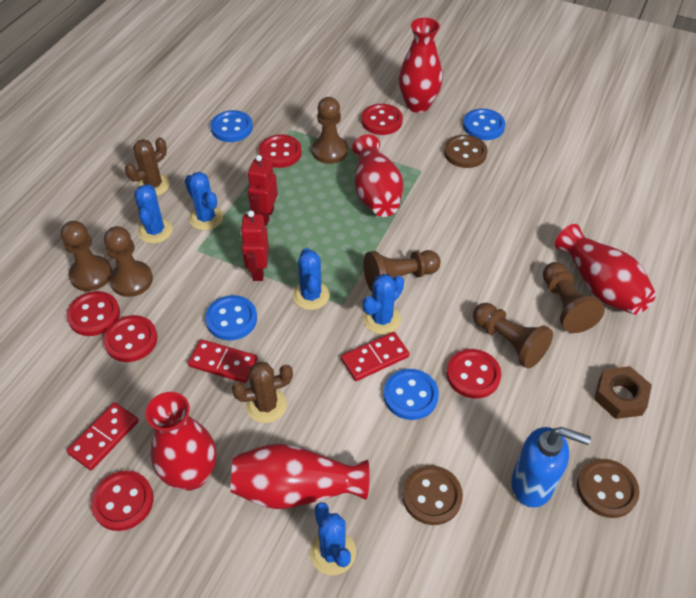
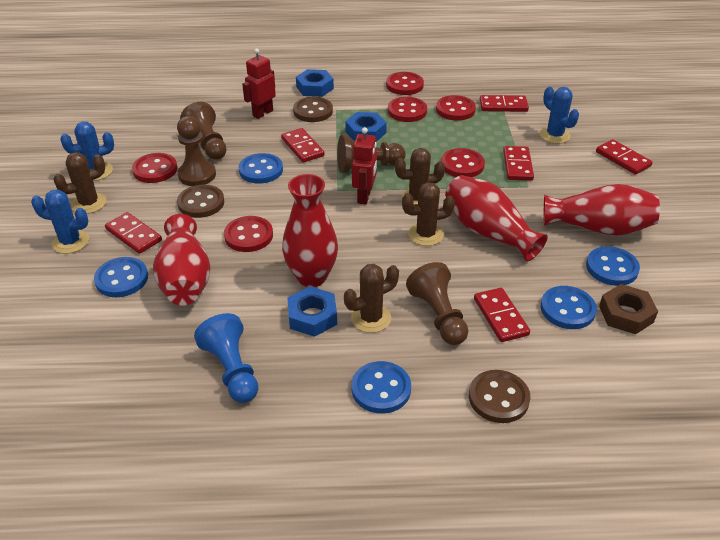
blue button: 4 -> 5
blue cactus: 5 -> 3
blue nut: 0 -> 3
blue pawn: 0 -> 1
blue soap dispenser: 1 -> 0
brown cactus: 2 -> 4
brown pawn: 6 -> 4
red domino: 3 -> 6
red vase: 5 -> 4

